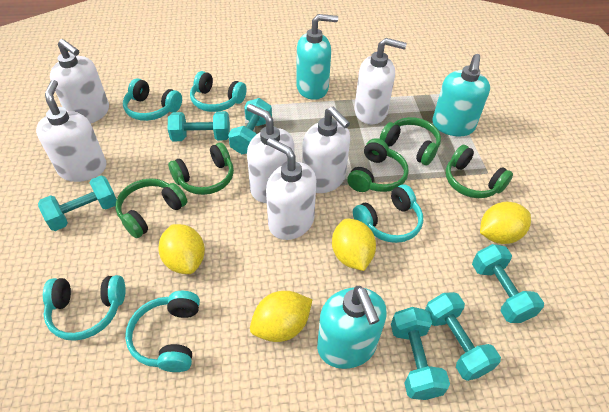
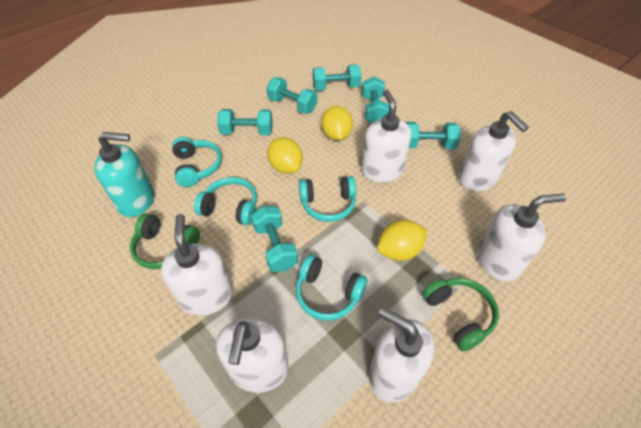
green headphones: 5 -> 2
turquoise headphones: 5 -> 4
turquoise soap dispenser: 3 -> 1
yellow lemon: 4 -> 3

